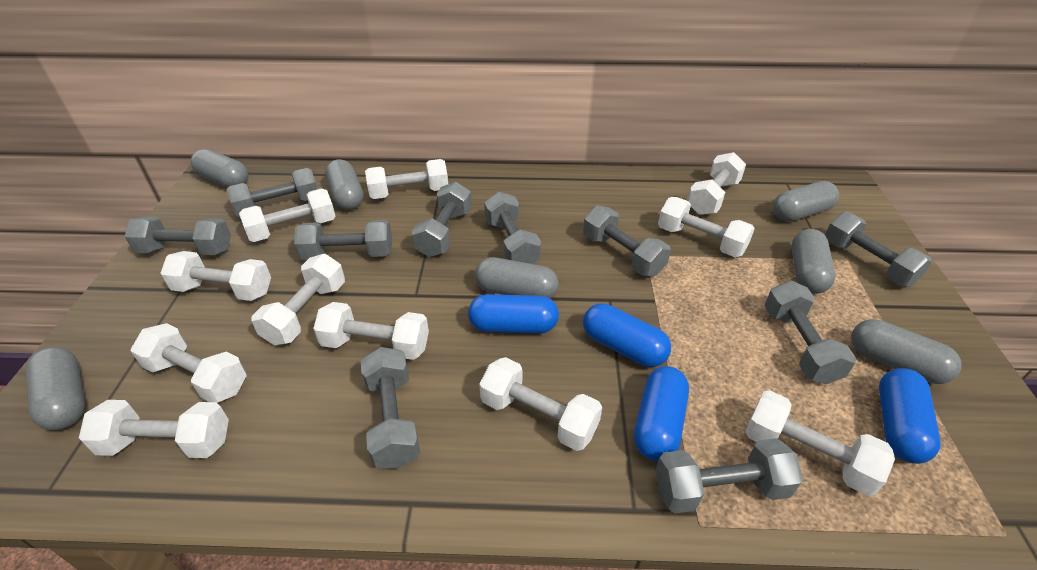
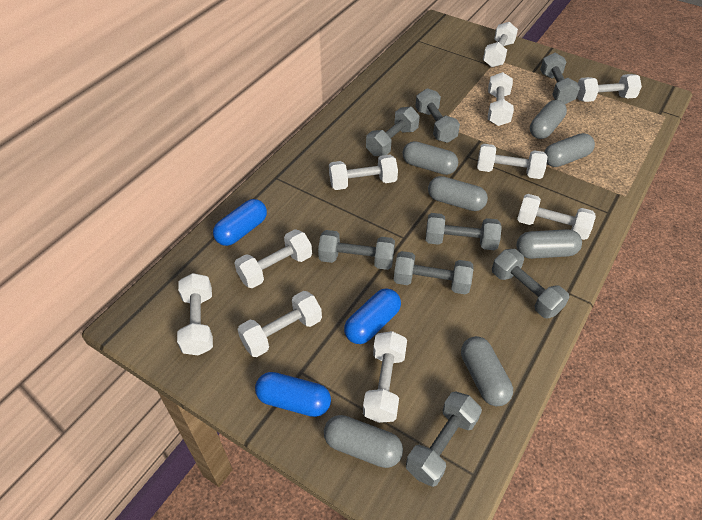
blue capsule: 4 -> 3
grey dumbbell: 10 -> 8
white dumbbell: 11 -> 10

